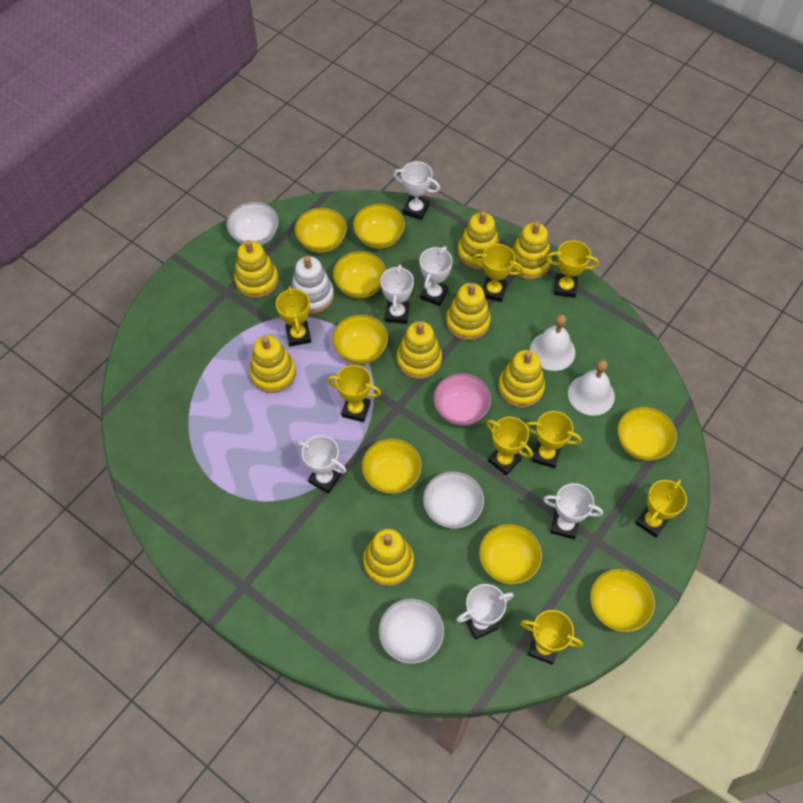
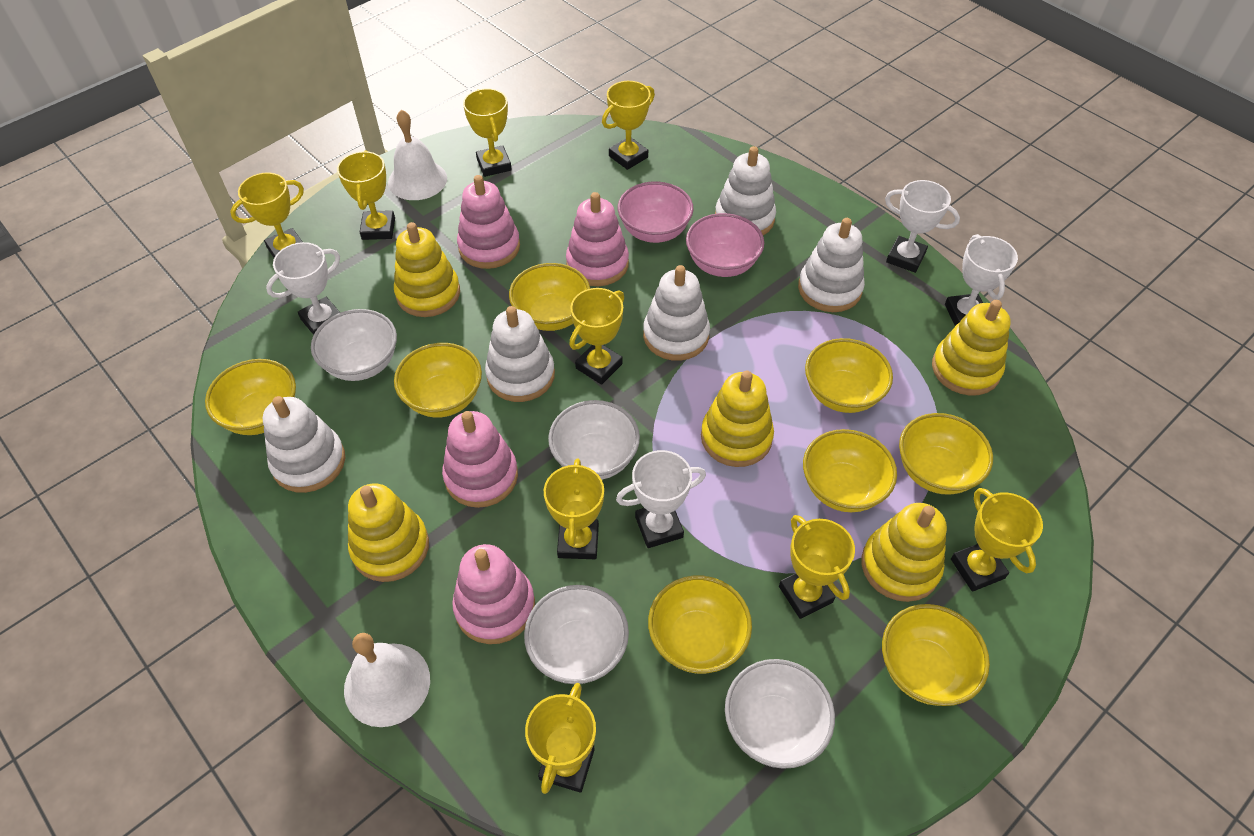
pink bowl: 1 -> 2
pink stacking toy: 0 -> 4
white bowl: 3 -> 4
white stacking toy: 1 -> 5
white trophy: 6 -> 4
yellow stacking toy: 8 -> 5
yellow trophy: 8 -> 9

